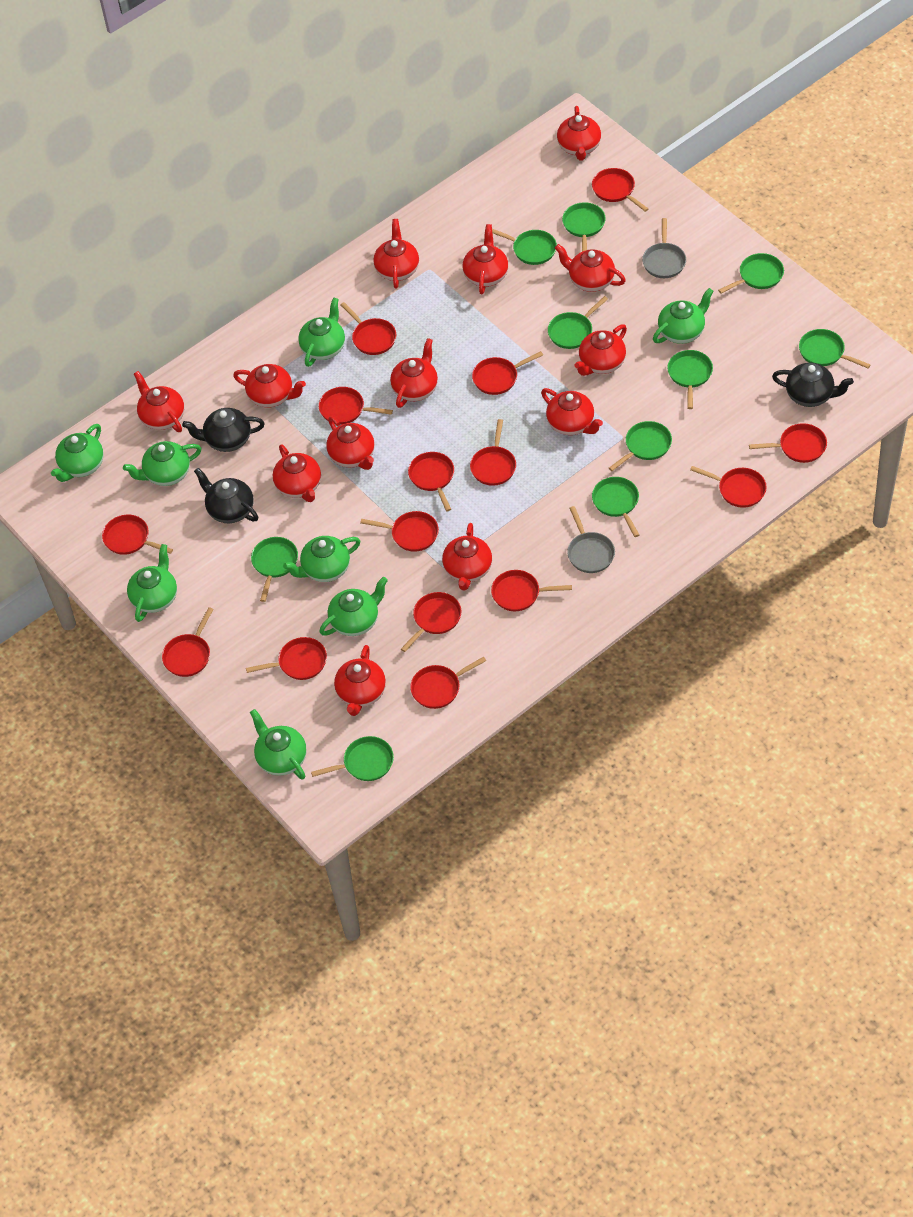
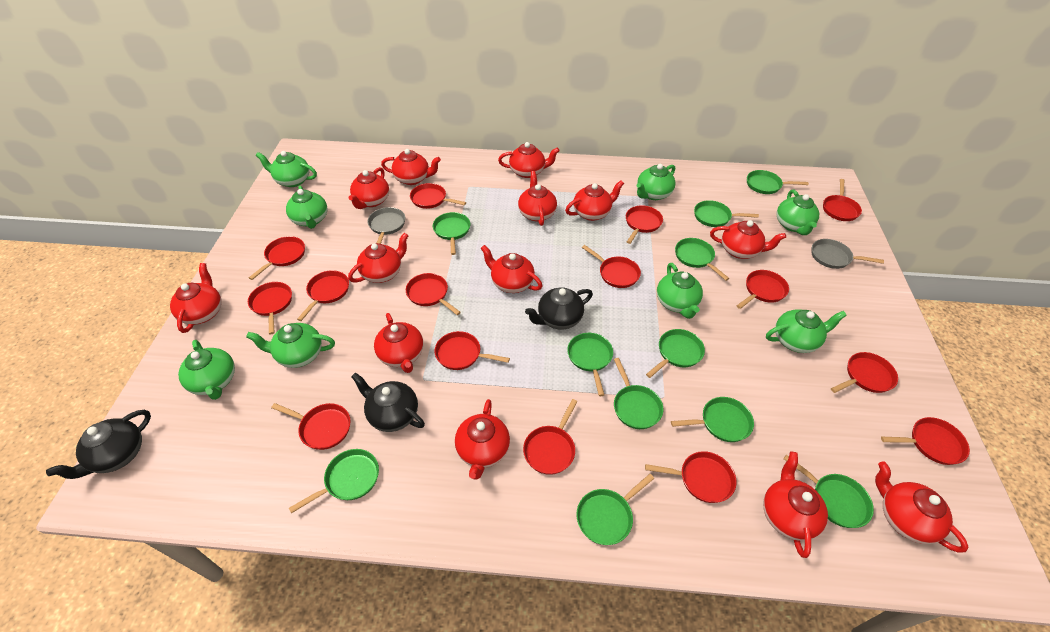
green pan: 10 -> 11

